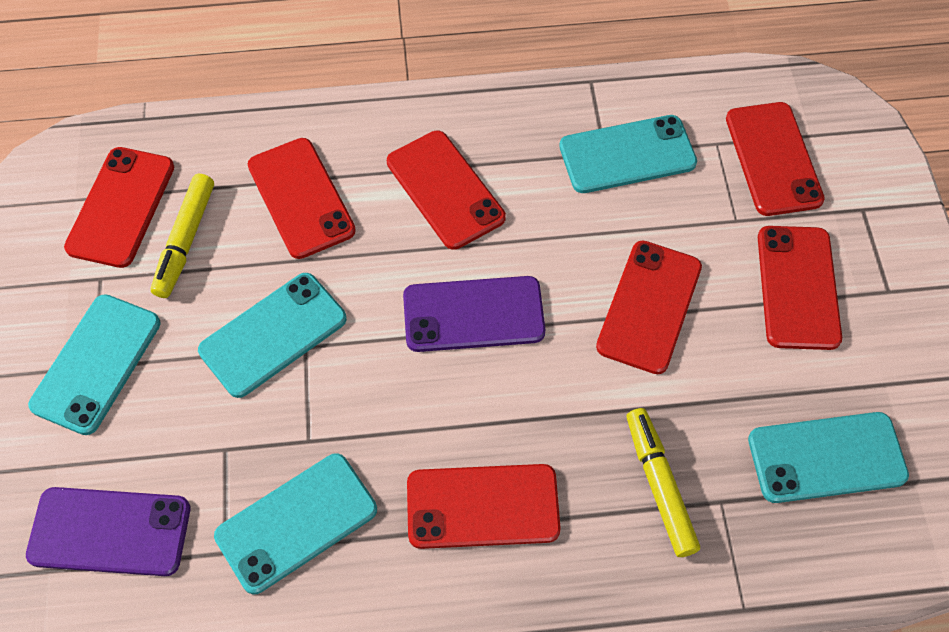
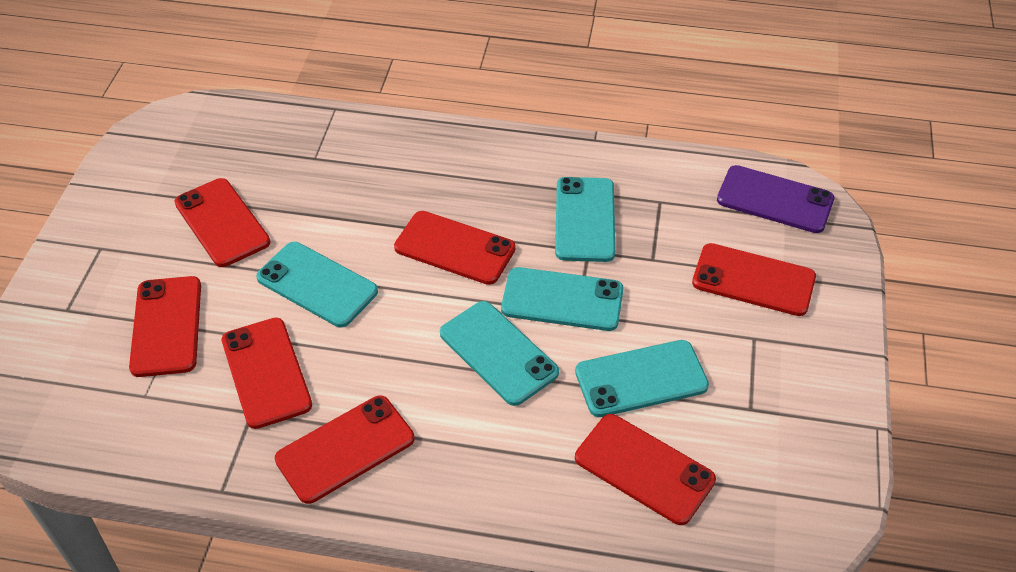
purple phone: 2 -> 1
yellow marker: 2 -> 0

